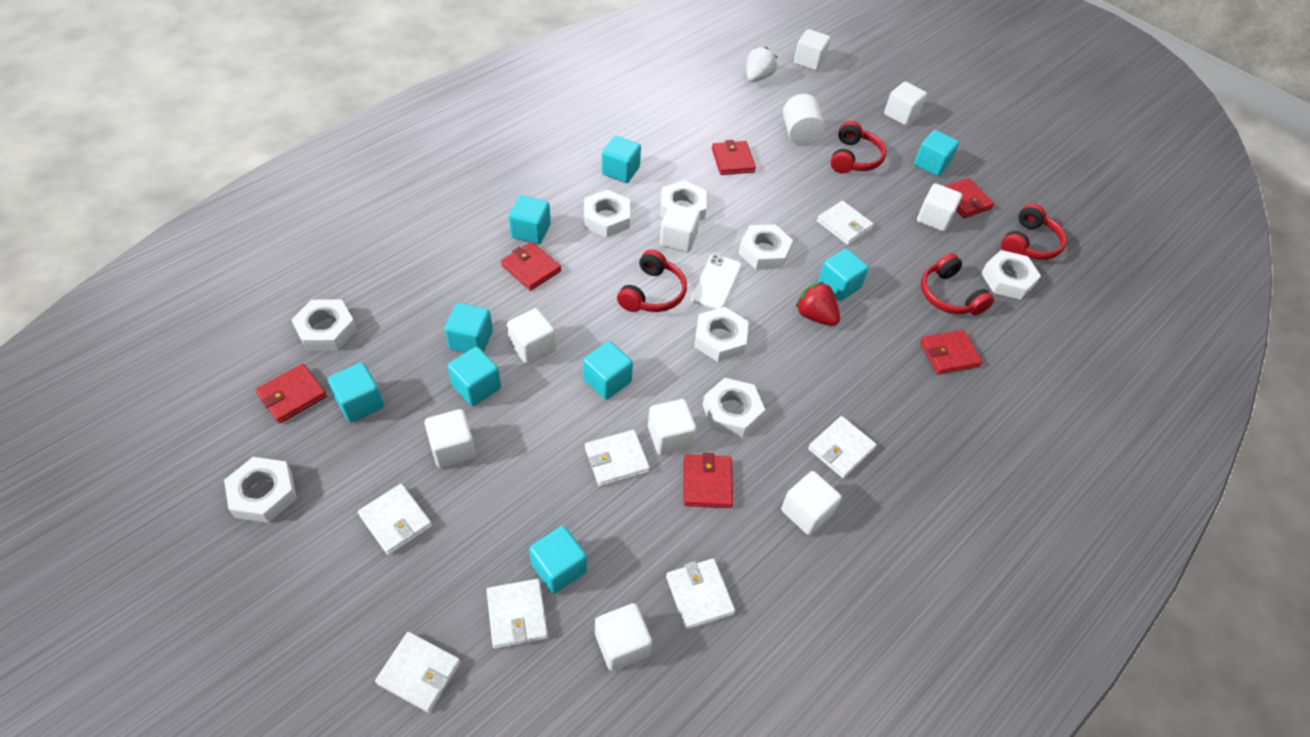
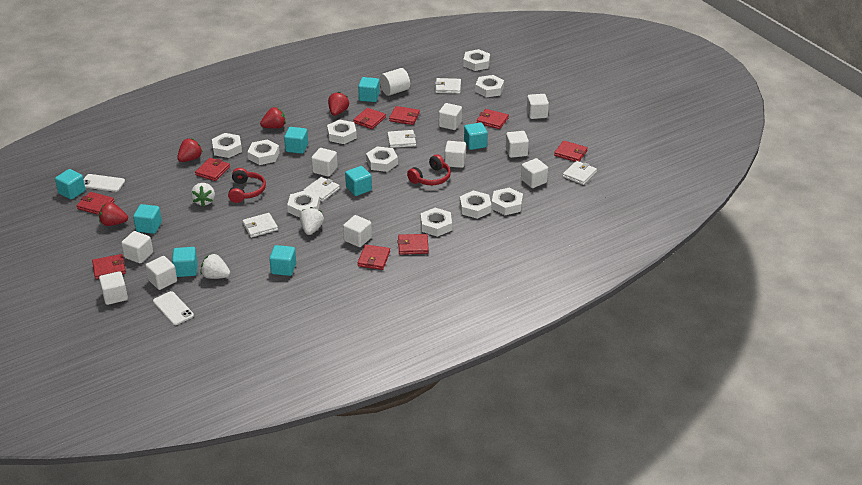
red headphones: 4 -> 2
red strawberry: 1 -> 4
red wallet: 6 -> 9
turquoise cube: 9 -> 8
white cube: 9 -> 10
white nut: 8 -> 10
white phone: 1 -> 2
white strawberry: 1 -> 3
white wallet: 7 -> 5

